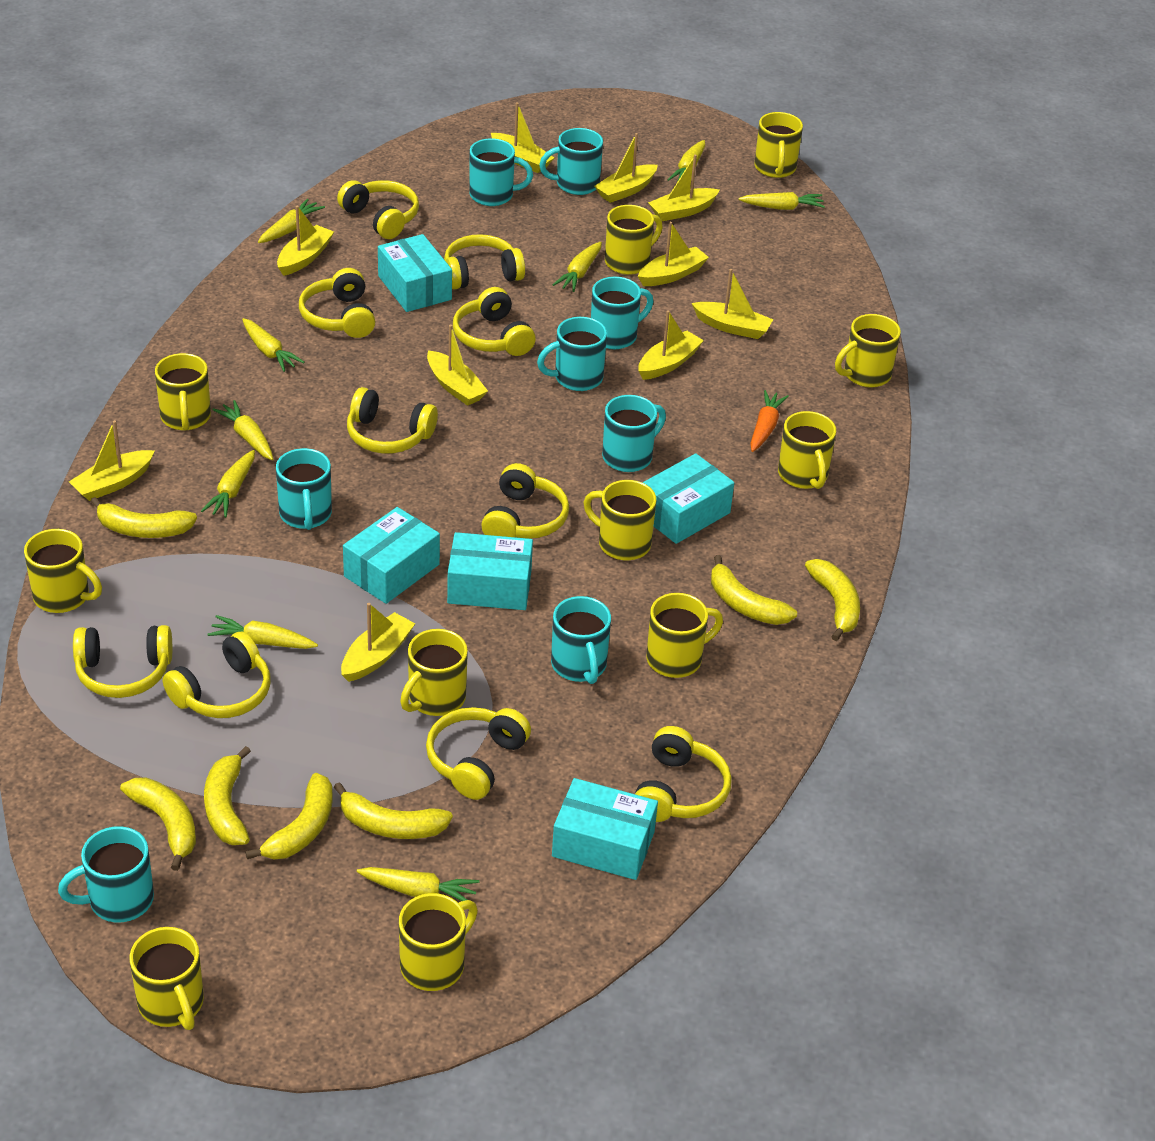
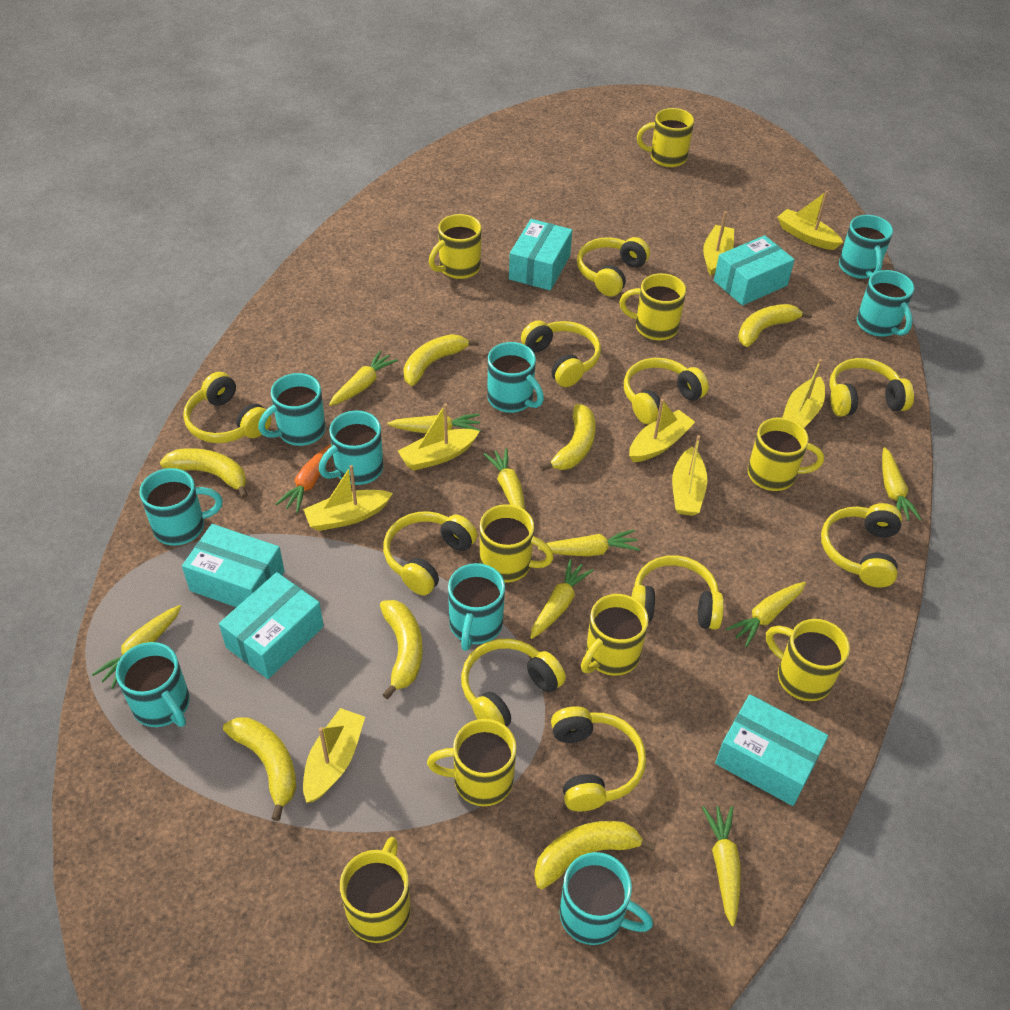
turquoise mug: 8 -> 9
yellow boat: 10 -> 8
yellow mug: 11 -> 9

